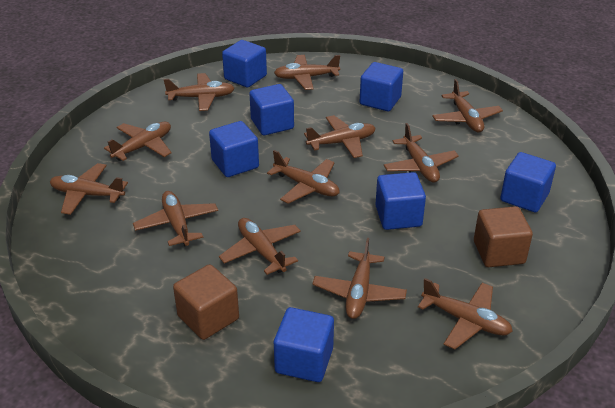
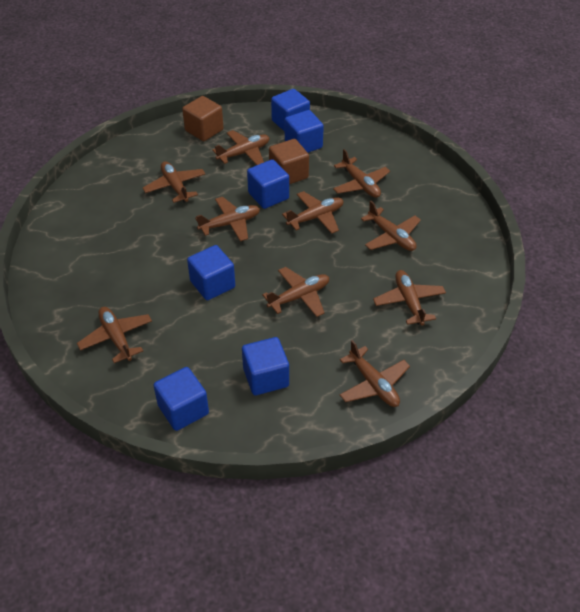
blue cube: 7 -> 6
brown plane: 12 -> 10

